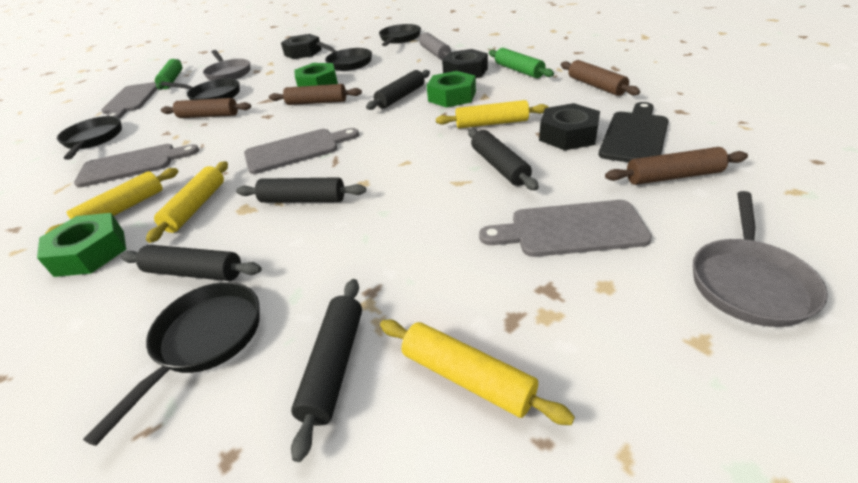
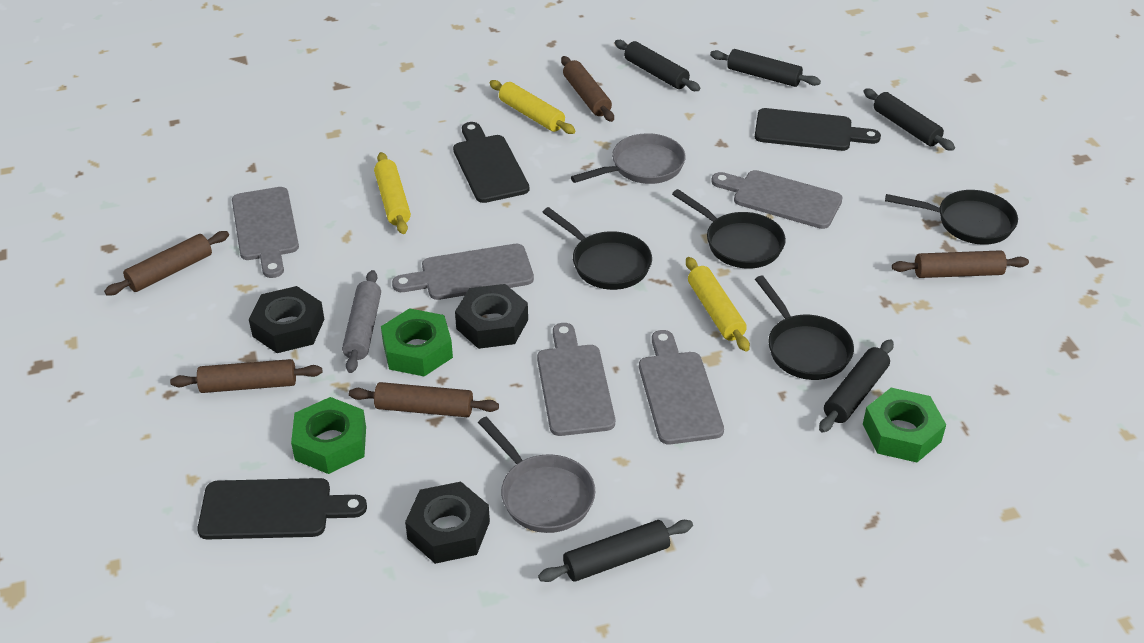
black cutting board: 1 -> 3
black pan: 5 -> 4
brown rolling pin: 4 -> 5
green rolling pin: 2 -> 0
grey cutting board: 4 -> 5
yellow rolling pin: 4 -> 3

